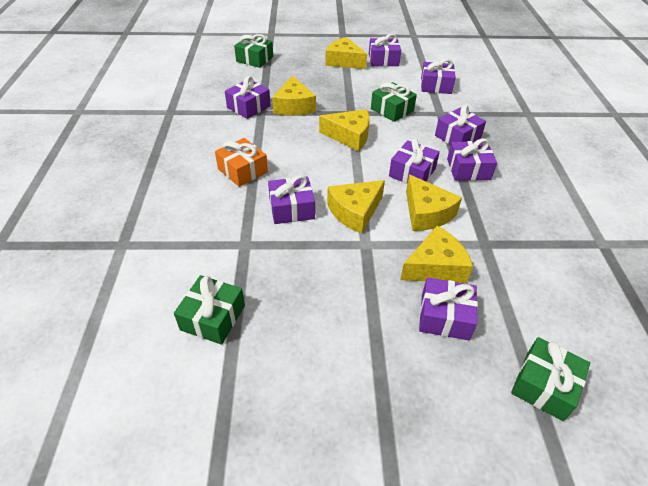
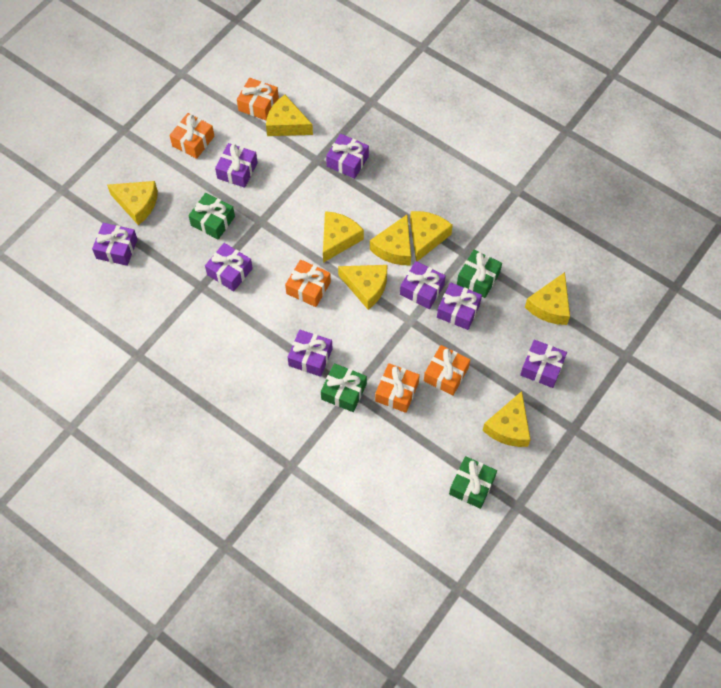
orange gift: 1 -> 5
yellow cheese: 6 -> 8

